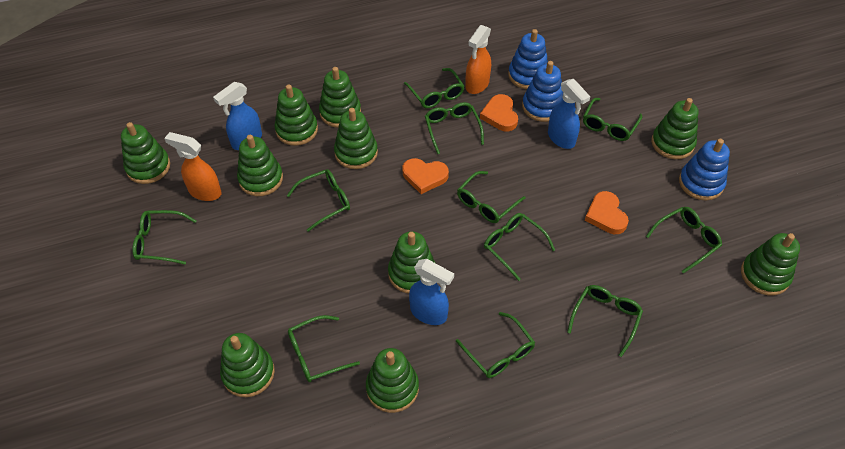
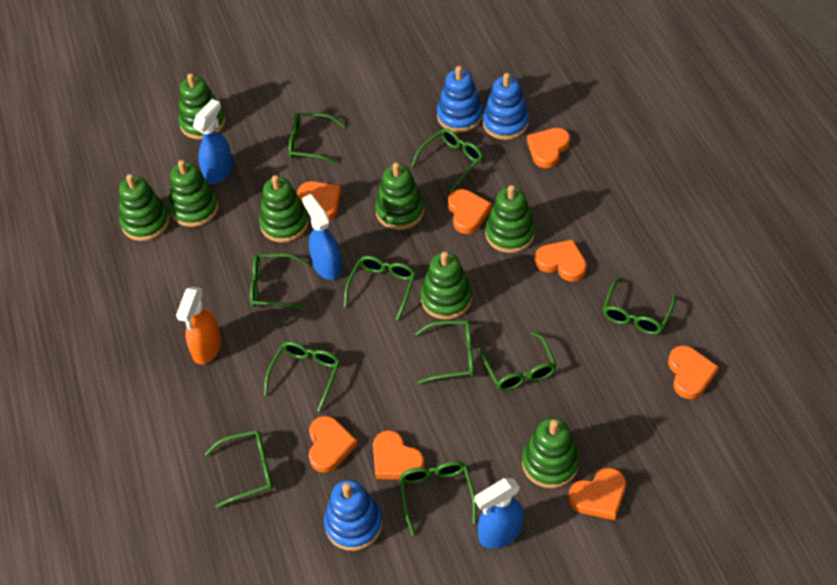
green glasses: 11 -> 10
green stacking toy: 10 -> 8
orange heart: 3 -> 8
orange spray bottle: 2 -> 1

